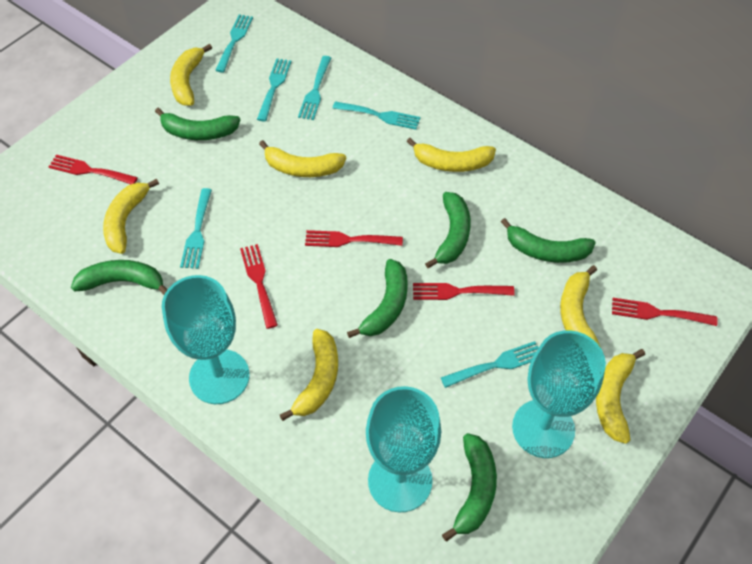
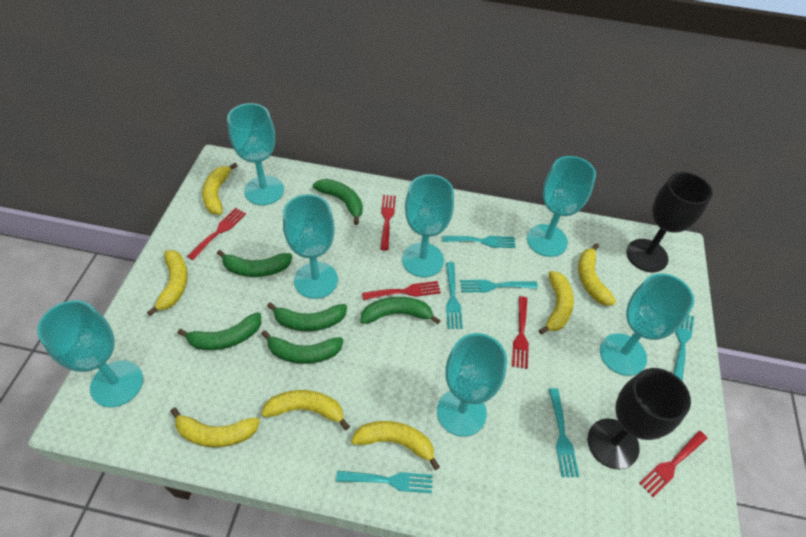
black goblet: 0 -> 2
turquoise goblet: 3 -> 7

